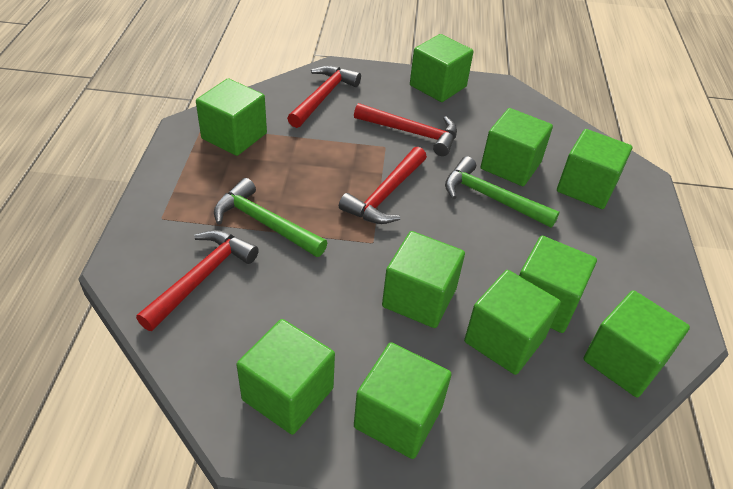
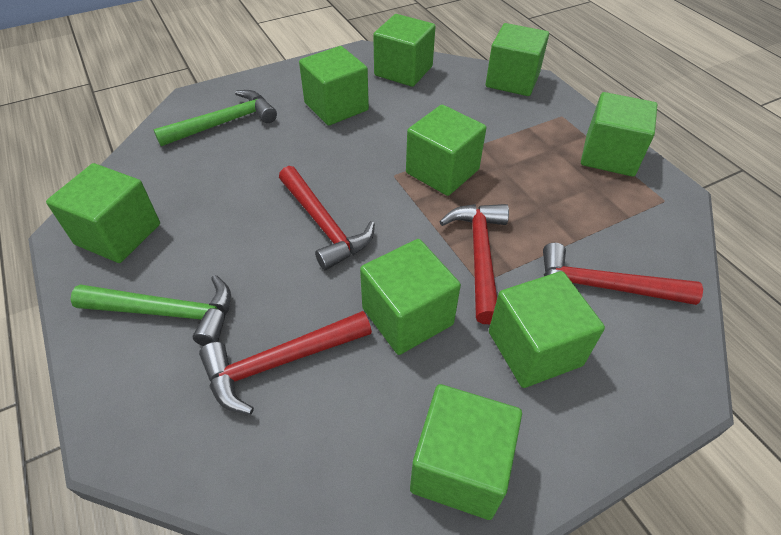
green cube: 10 -> 9

